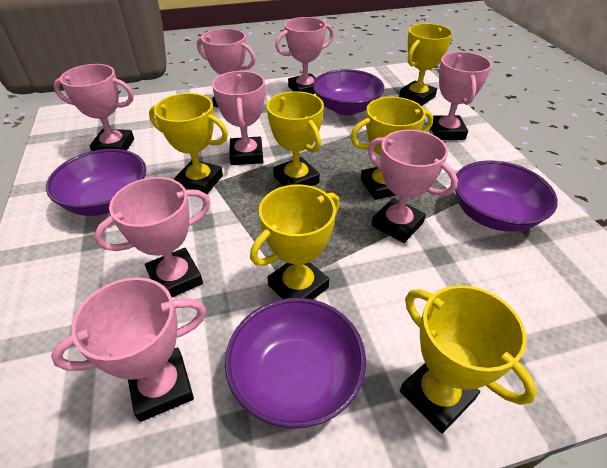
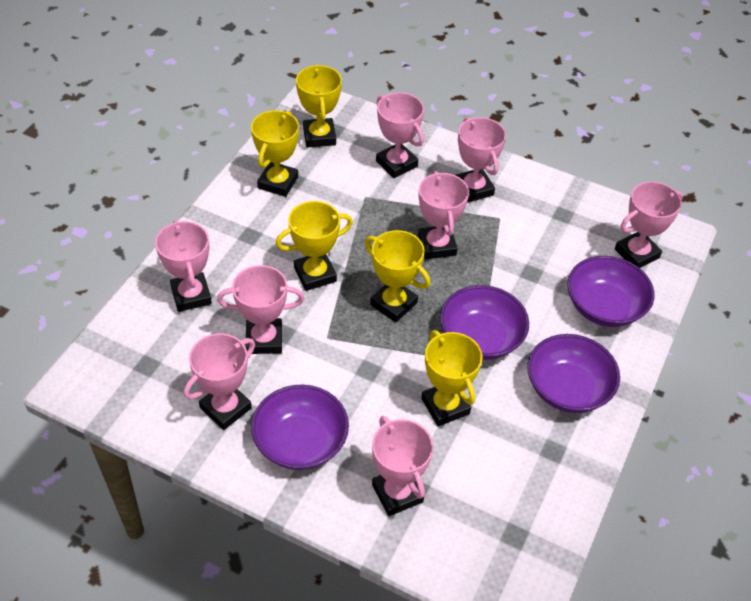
yellow trophy: 6 -> 5

